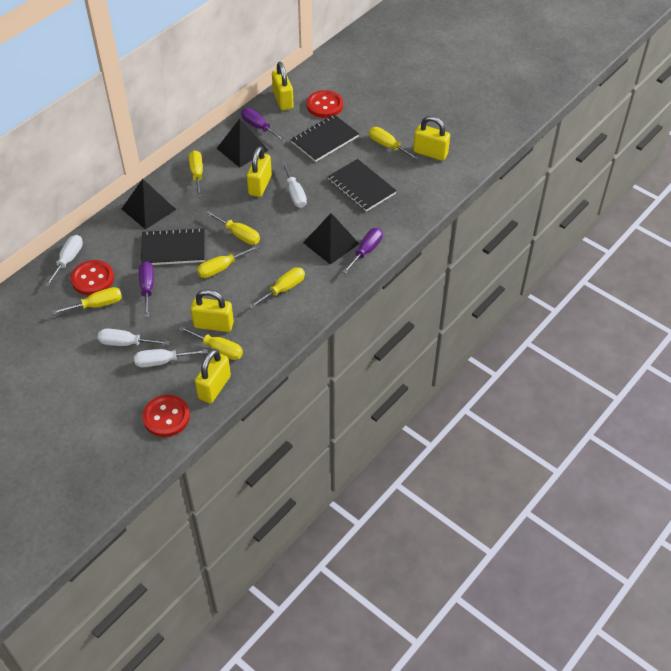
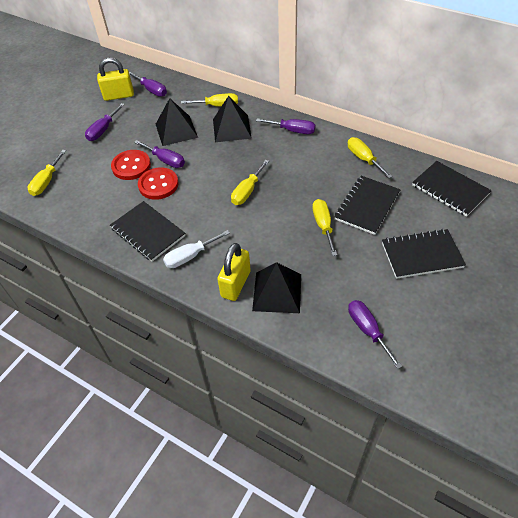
black notebook: 3 -> 4
purple screwdriver: 3 -> 5
red button: 3 -> 2
white screwdriver: 4 -> 1
yellow padlock: 5 -> 2
yellow screwdriver: 7 -> 5

